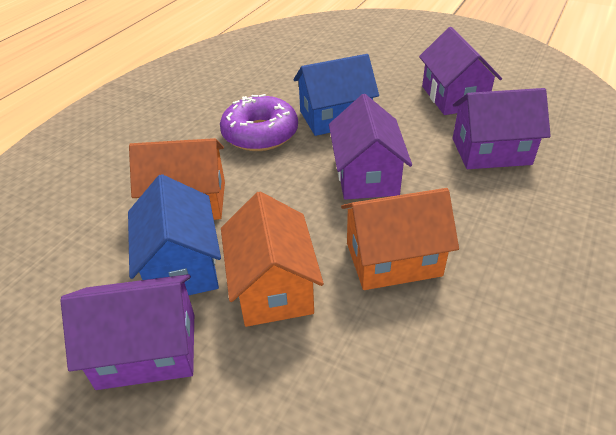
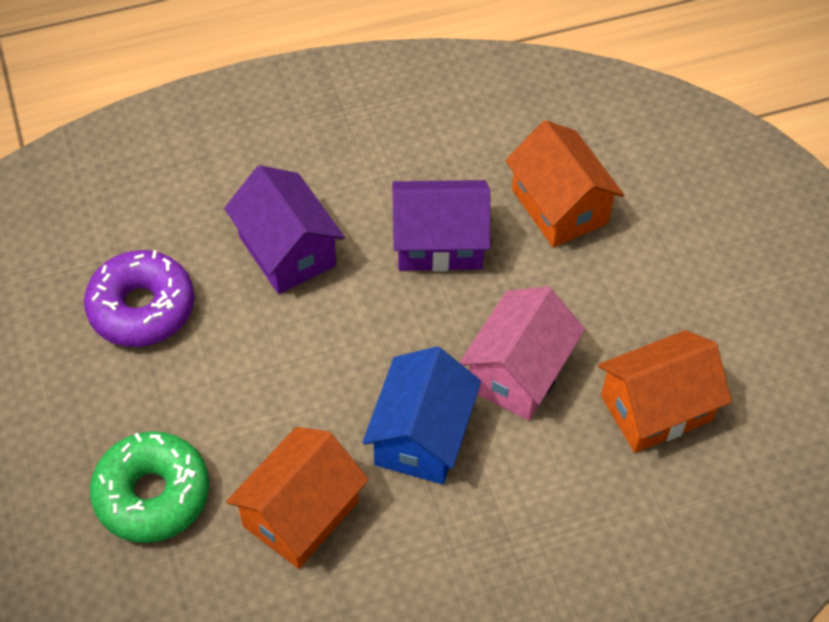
blue house: 2 -> 1
green donut: 0 -> 1
pink house: 0 -> 1
purple house: 4 -> 2

